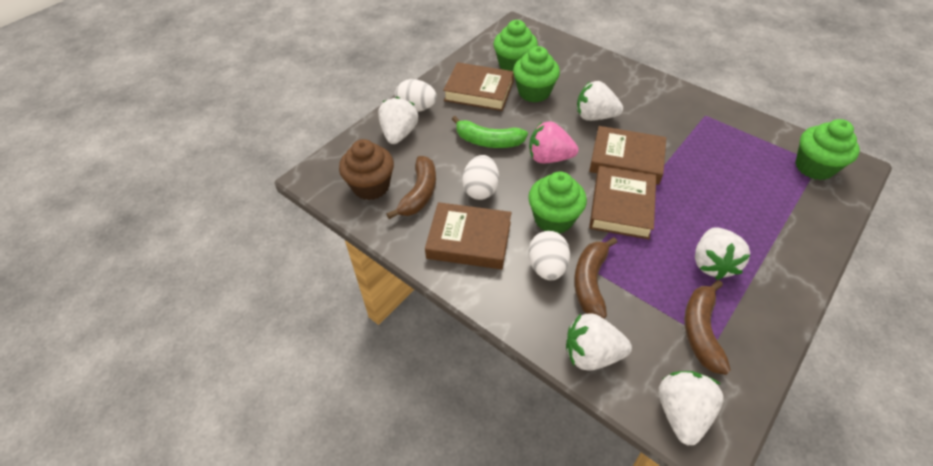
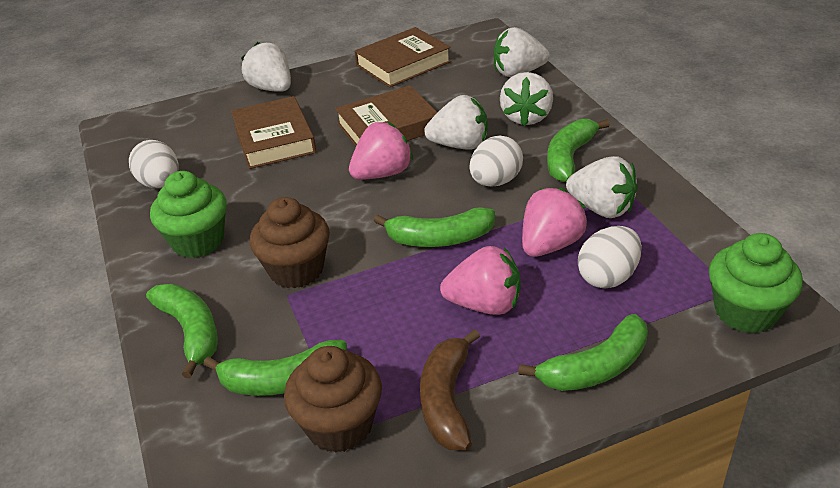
brown banana: 3 -> 1
brown book: 4 -> 3
brown cupcake: 1 -> 2
green banana: 1 -> 5
green cupcake: 4 -> 2
pink strawberry: 1 -> 3

